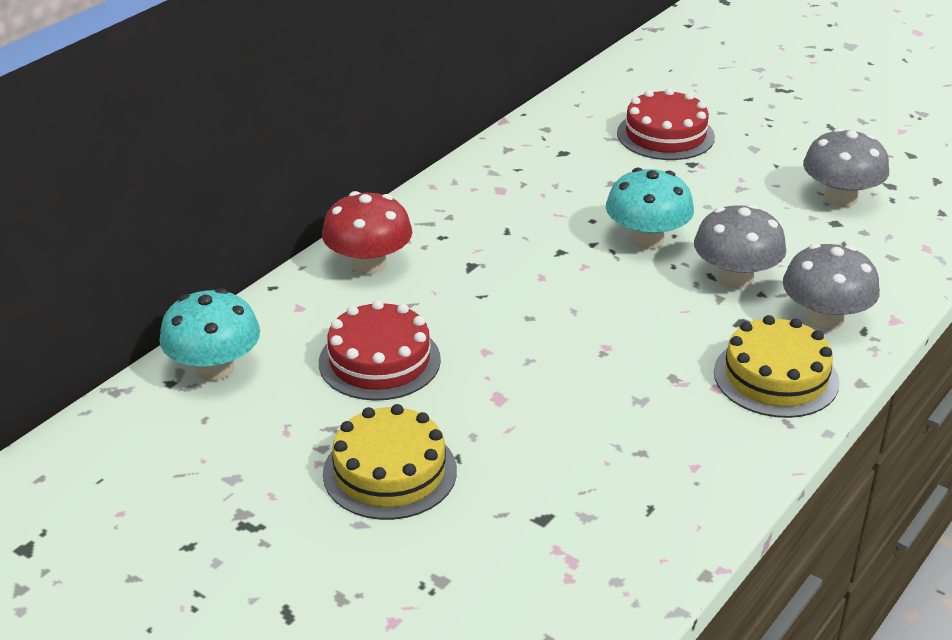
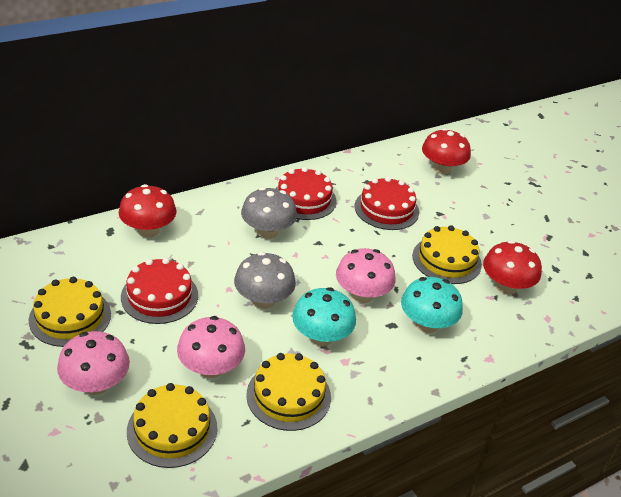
grey mushroom: 3 -> 2
pink mushroom: 0 -> 3
red cake: 2 -> 3
red mushroom: 1 -> 3
yellow cake: 2 -> 4

